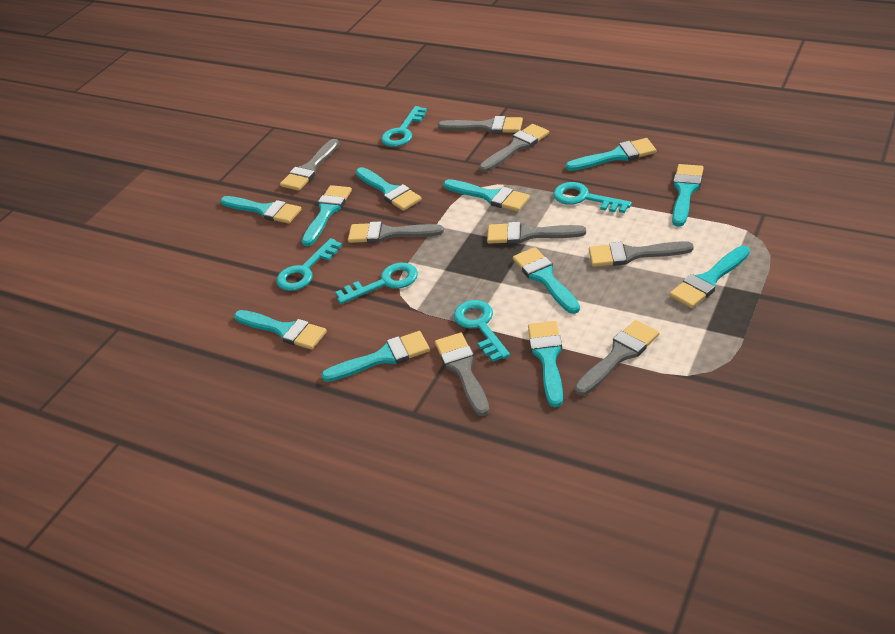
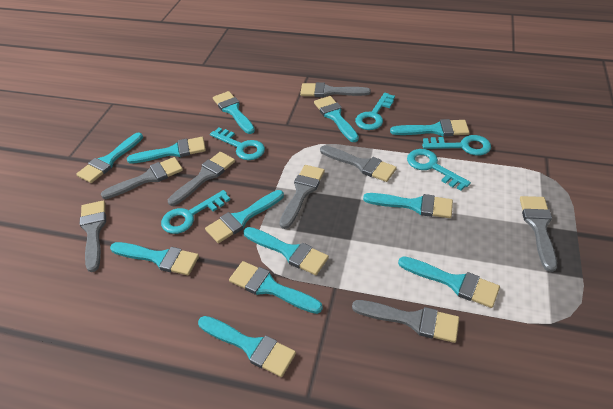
turquoise brush: 11 -> 12

